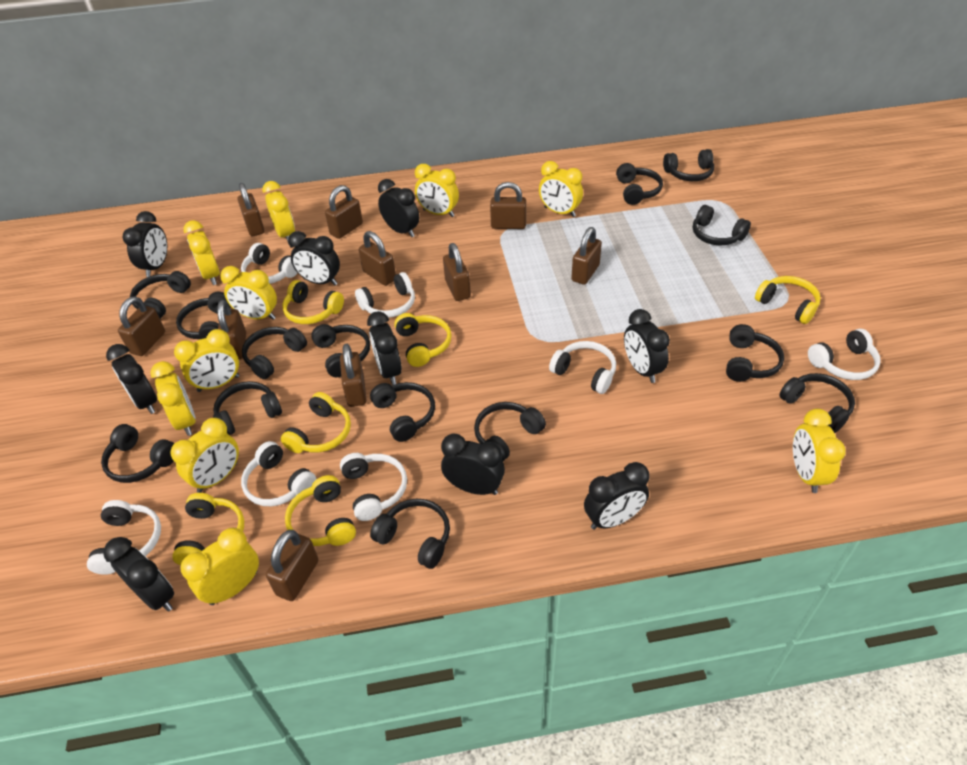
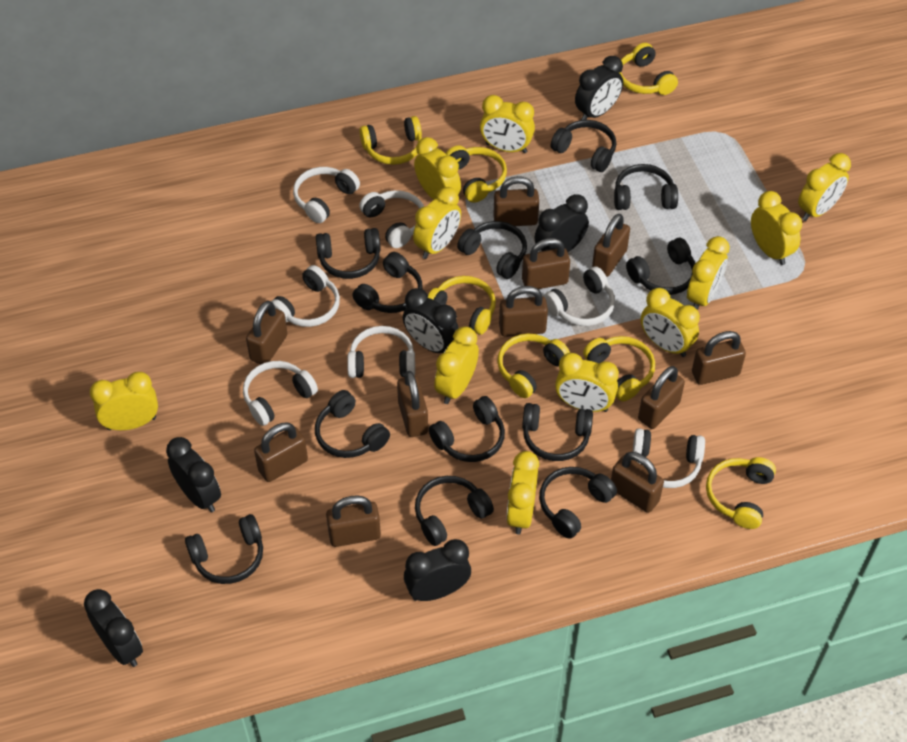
black clock: 9 -> 6
black headphones: 14 -> 12
brown padlock: 10 -> 11
yellow clock: 10 -> 11
yellow headphones: 6 -> 7

